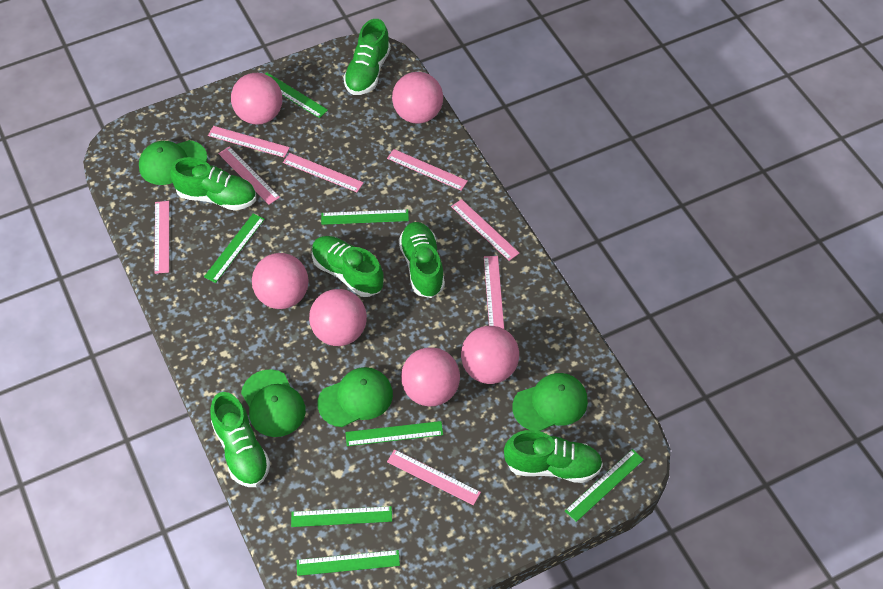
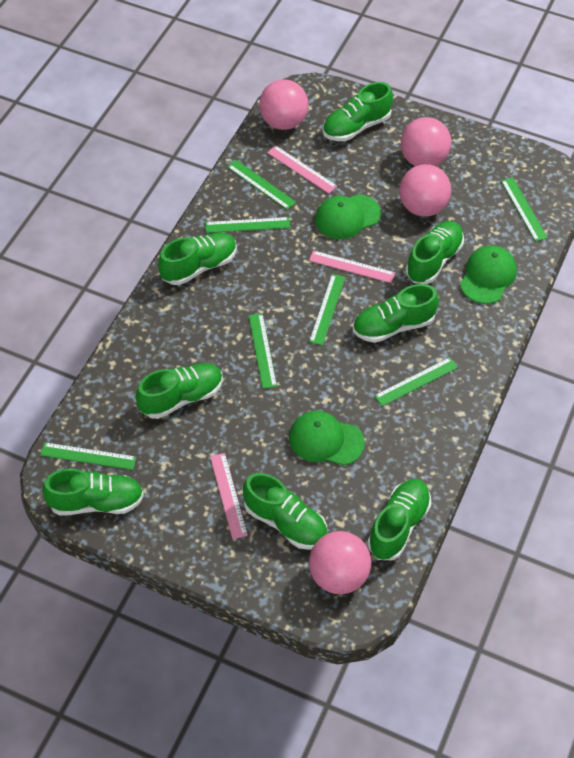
green cap: 4 -> 3
green shoe: 6 -> 8
pink ball: 6 -> 4
pink ruler: 8 -> 3

